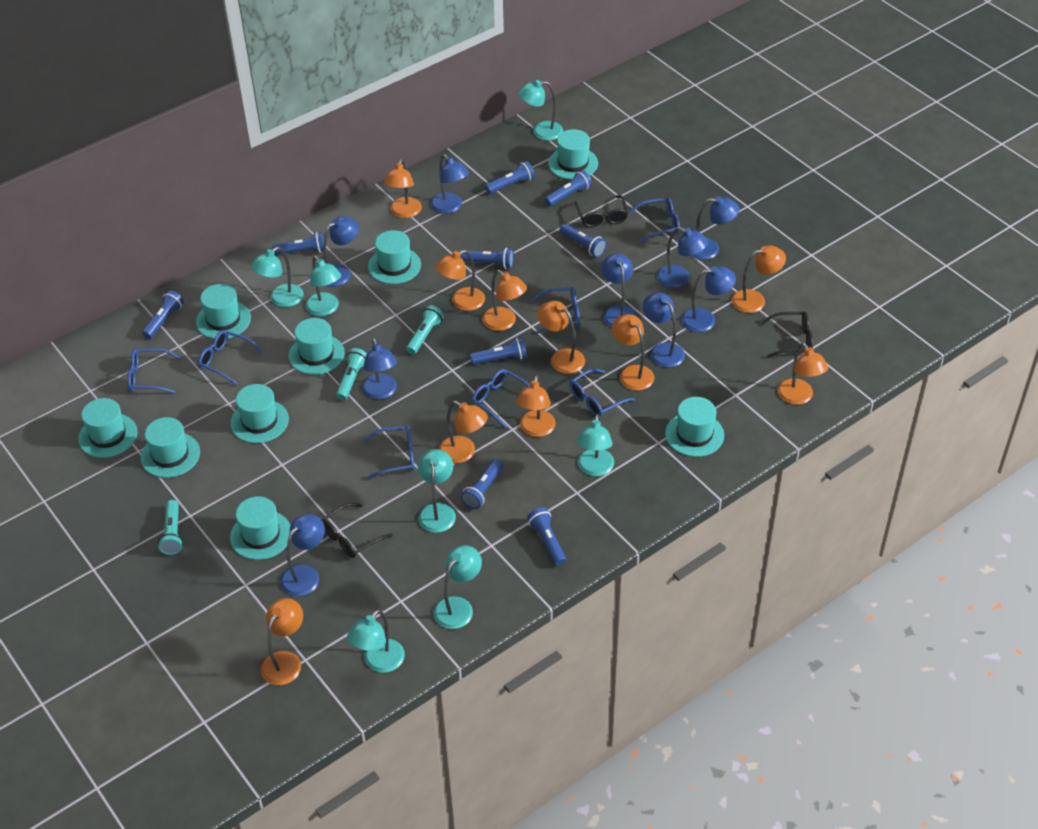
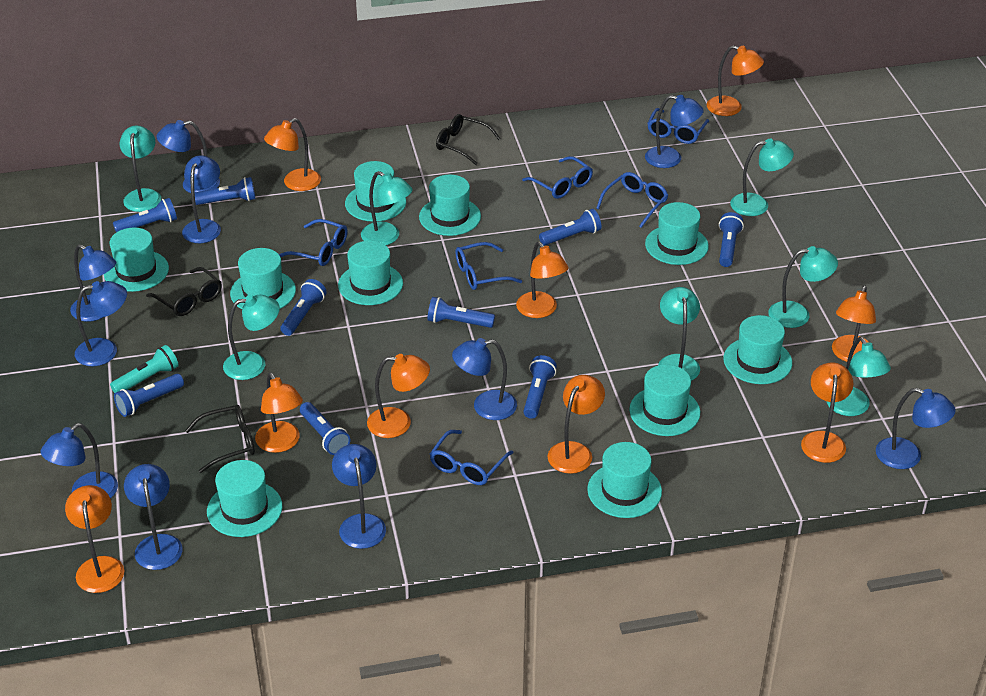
blue glasses: 7 -> 6
blue lamp: 9 -> 10
orange lamp: 10 -> 9
turquoise flashlight: 3 -> 1
turquoise hat: 9 -> 10

